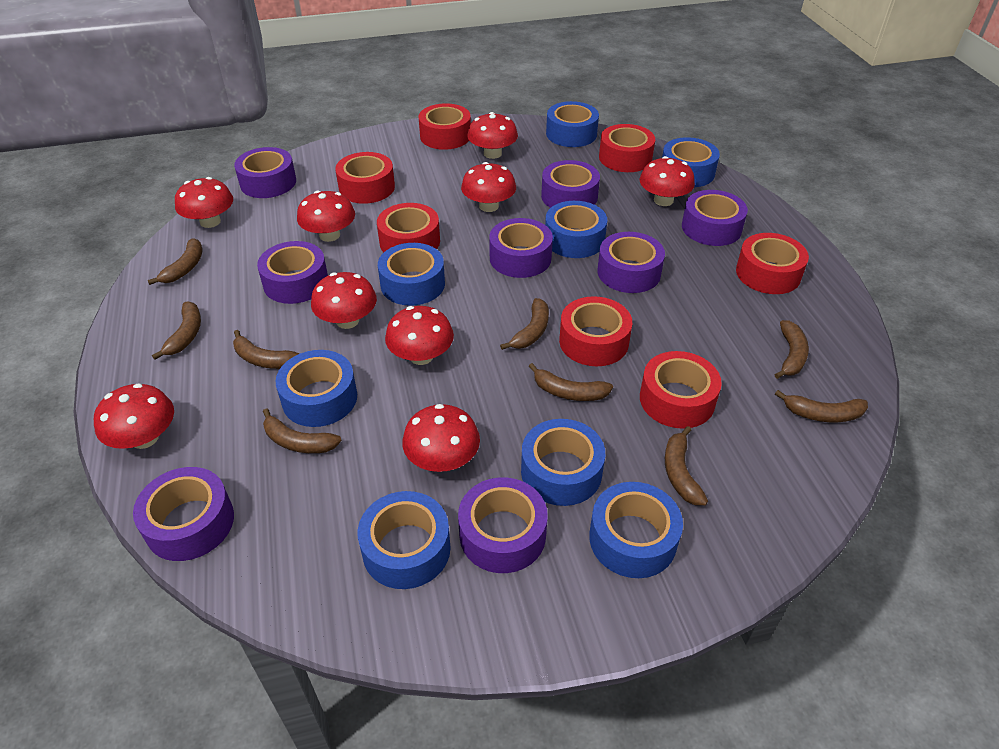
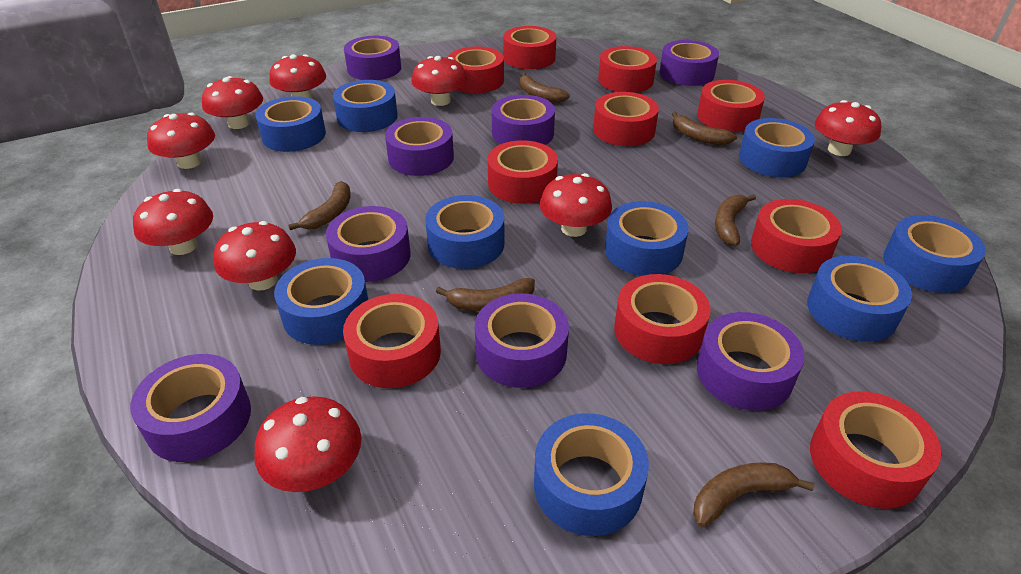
blue tape: 8 -> 9
brown banana: 9 -> 6
red tape: 7 -> 10

